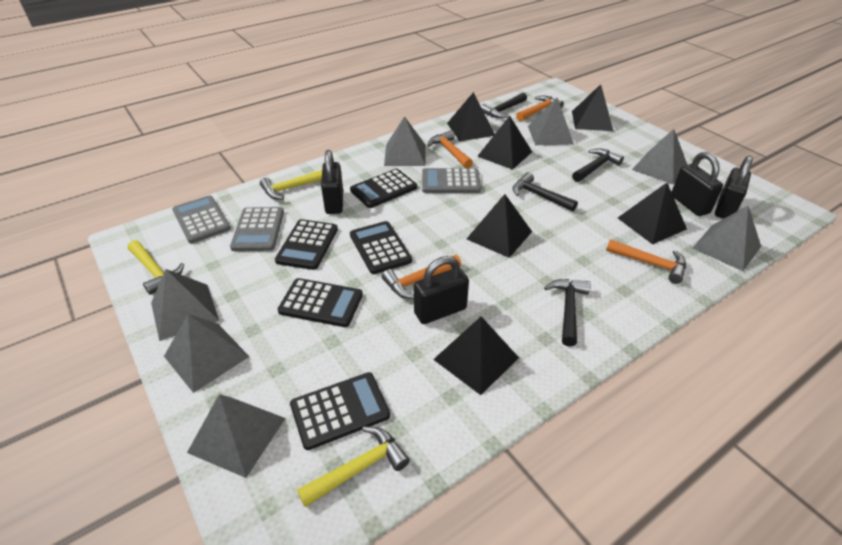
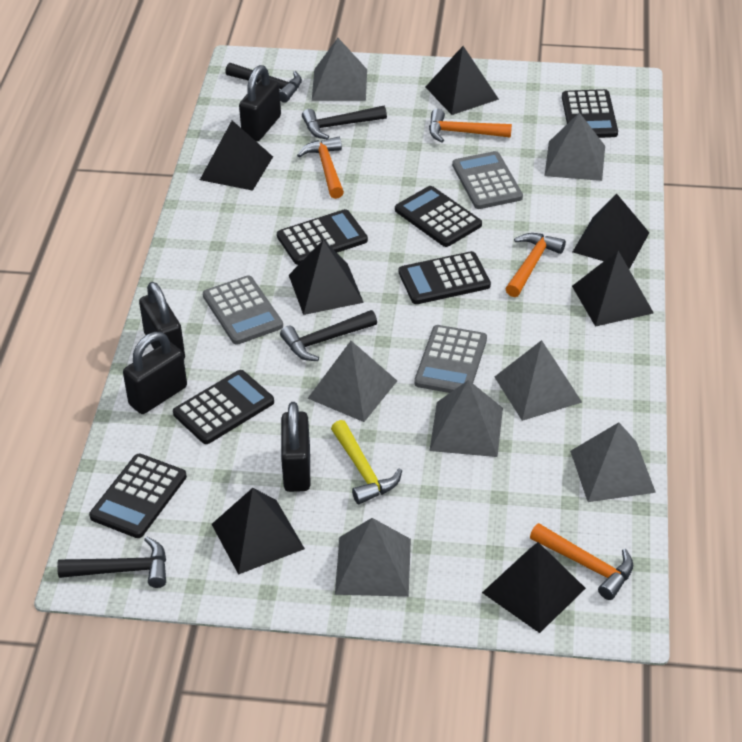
black calculator: 5 -> 6
black pyramid: 6 -> 7
yellow hammer: 3 -> 1

